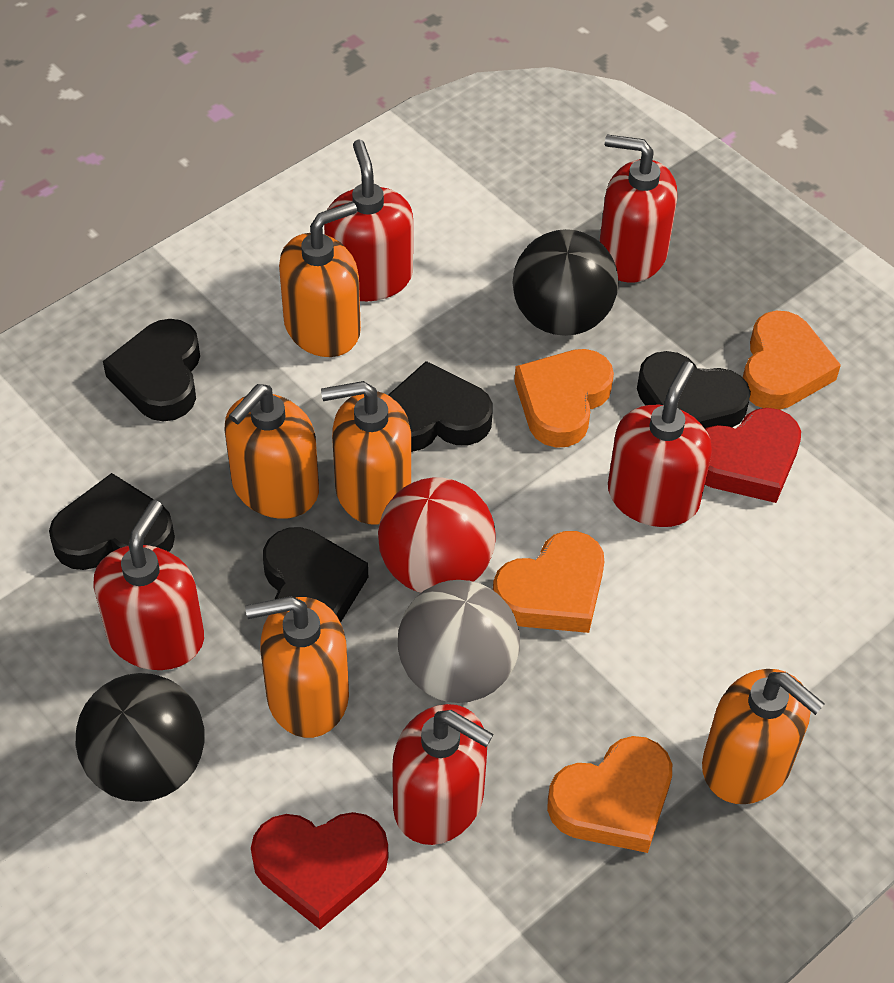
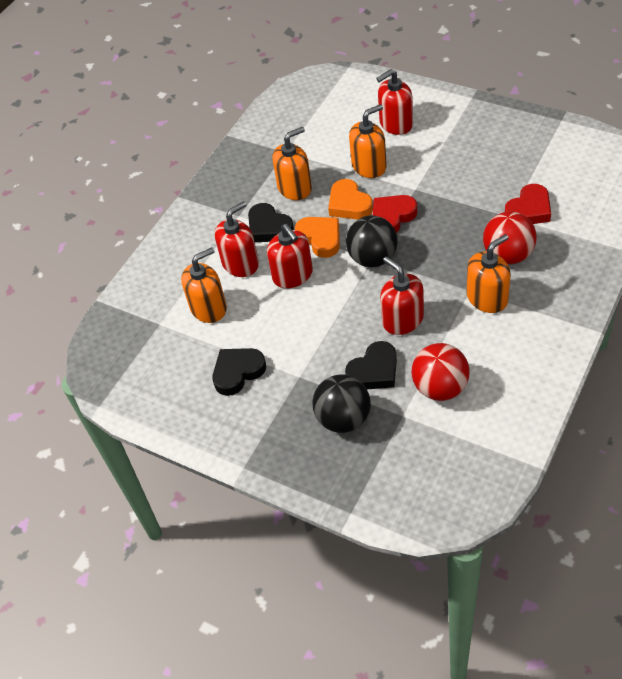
black heart: 5 -> 3
grey ball: 1 -> 0
orange heart: 4 -> 2
orange soap dispenser: 5 -> 4
red ball: 1 -> 2
red soap dispenser: 5 -> 4

